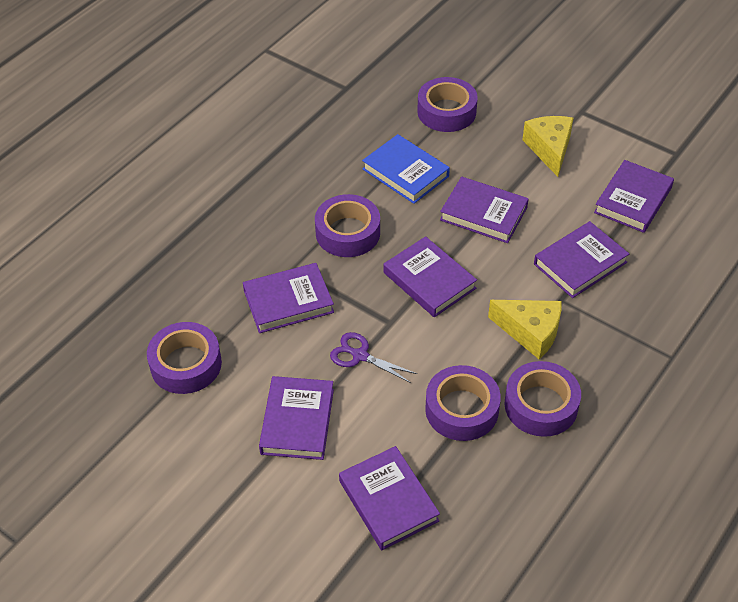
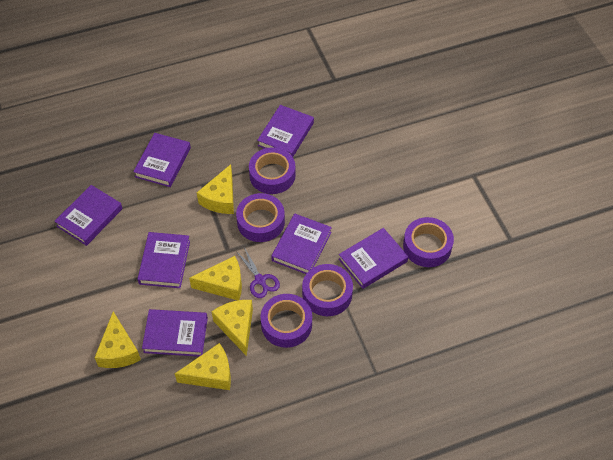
blue book: 1 -> 0
yellow cheese: 2 -> 5

